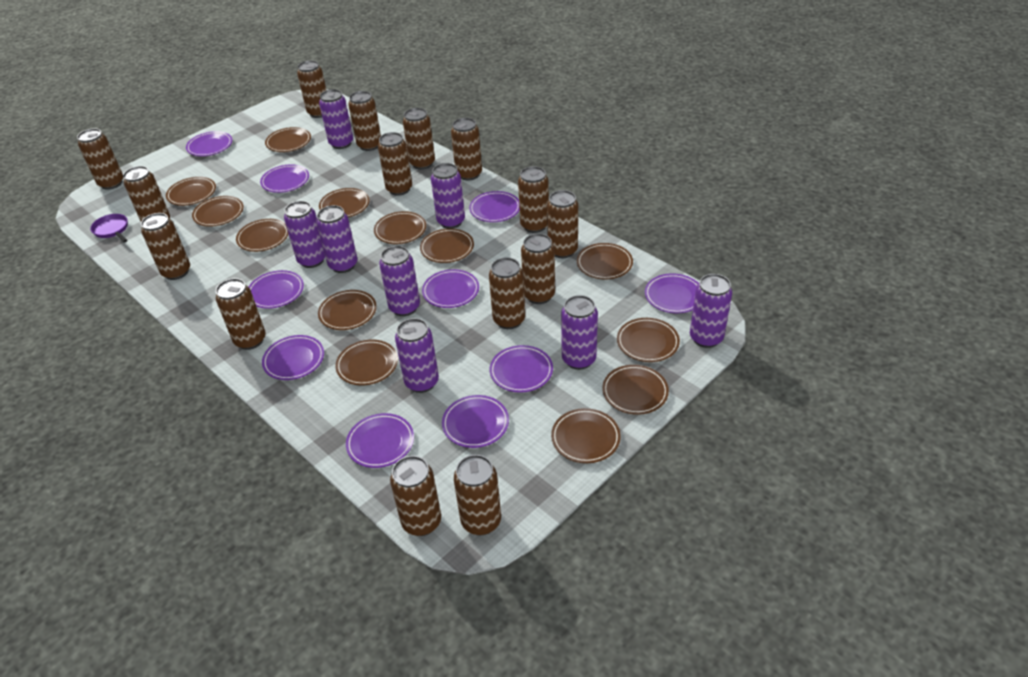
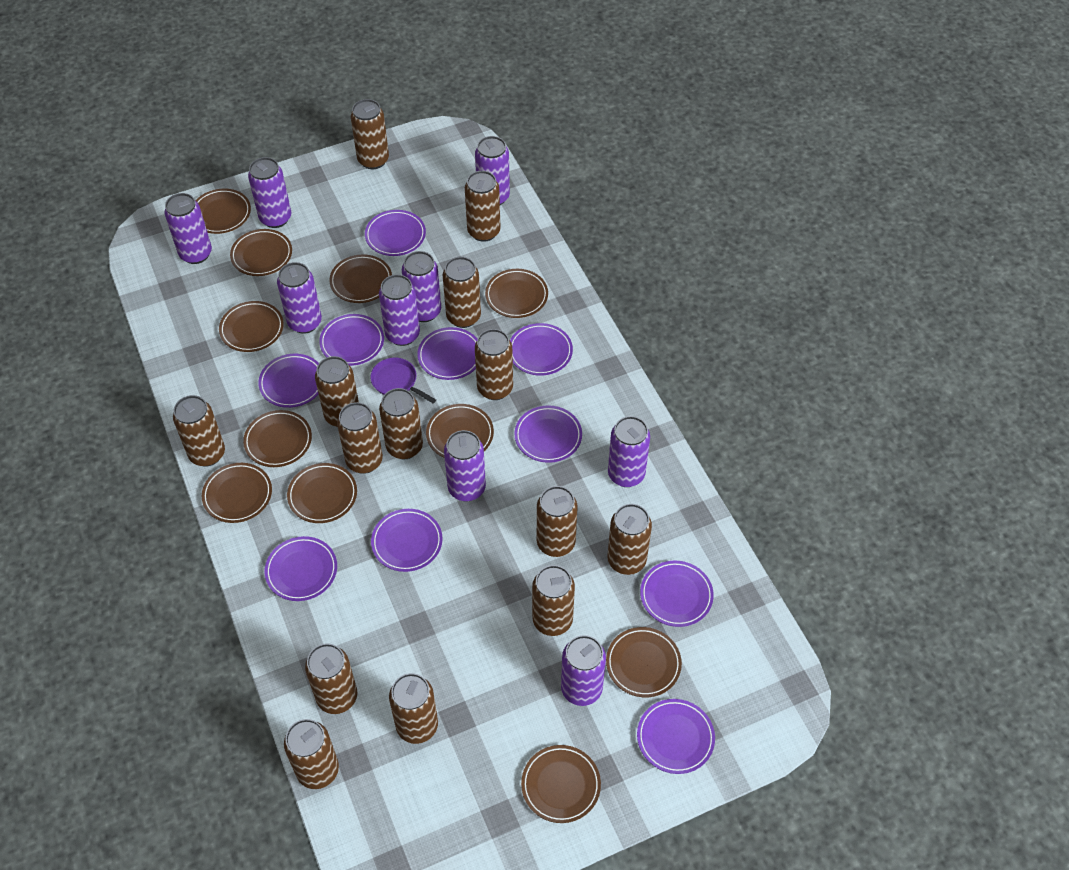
brown can: 15 -> 14
brown plate: 13 -> 11
purple can: 8 -> 9

